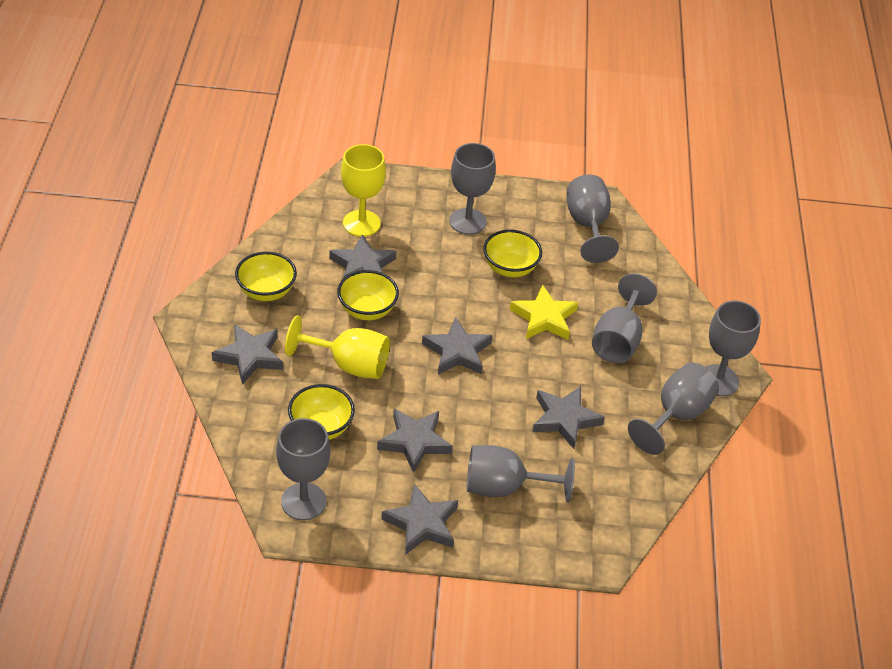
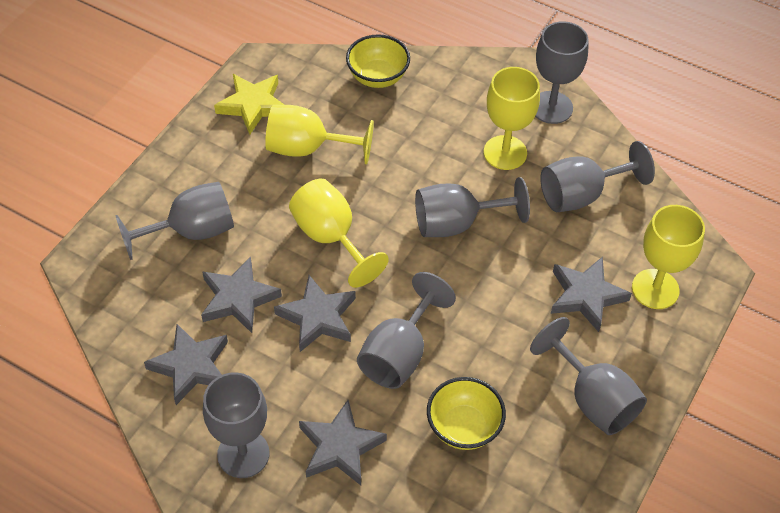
grey star: 6 -> 5
yellow bowl: 4 -> 2
yellow goblet: 2 -> 4

